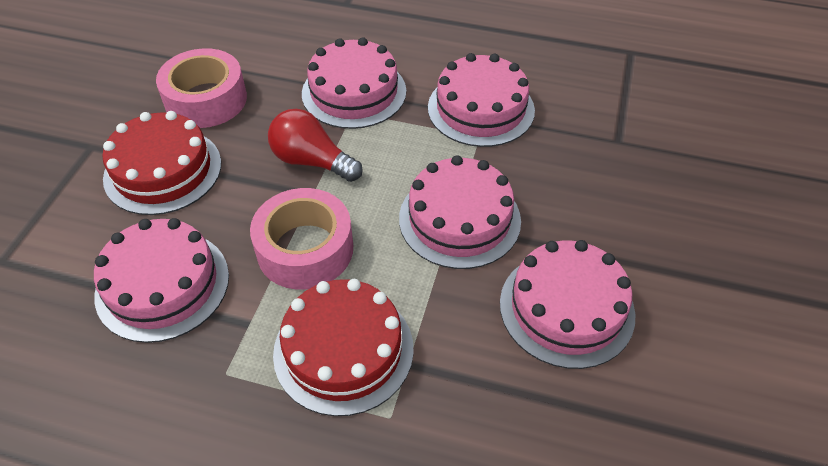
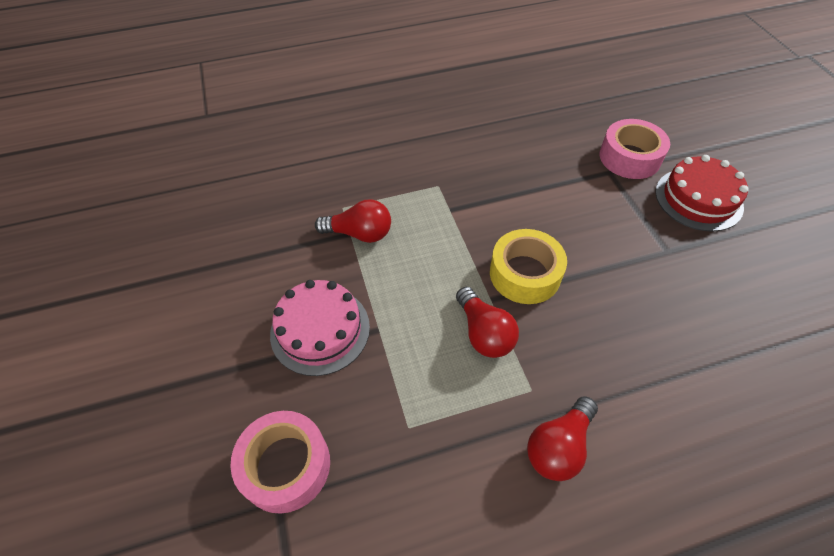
pink cake: 5 -> 1
red cake: 2 -> 1
red light bulb: 1 -> 3
yellow tape: 0 -> 1

